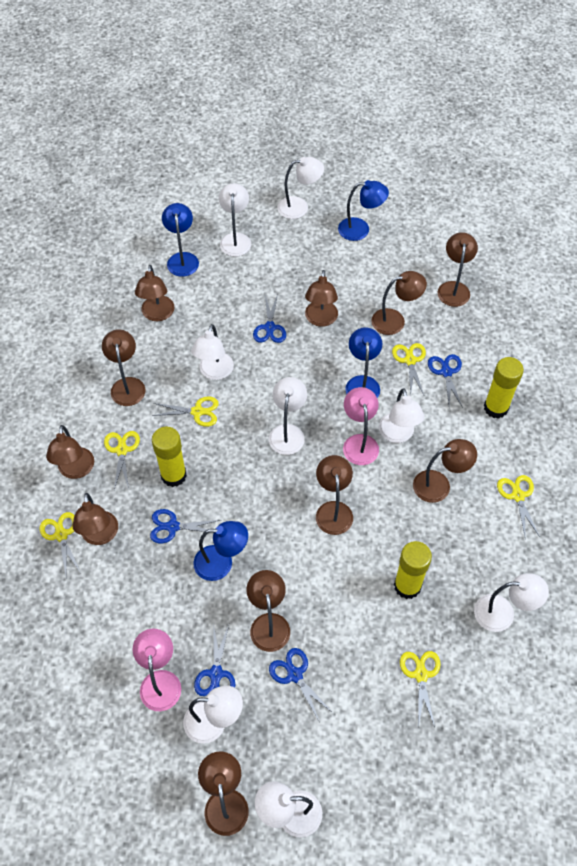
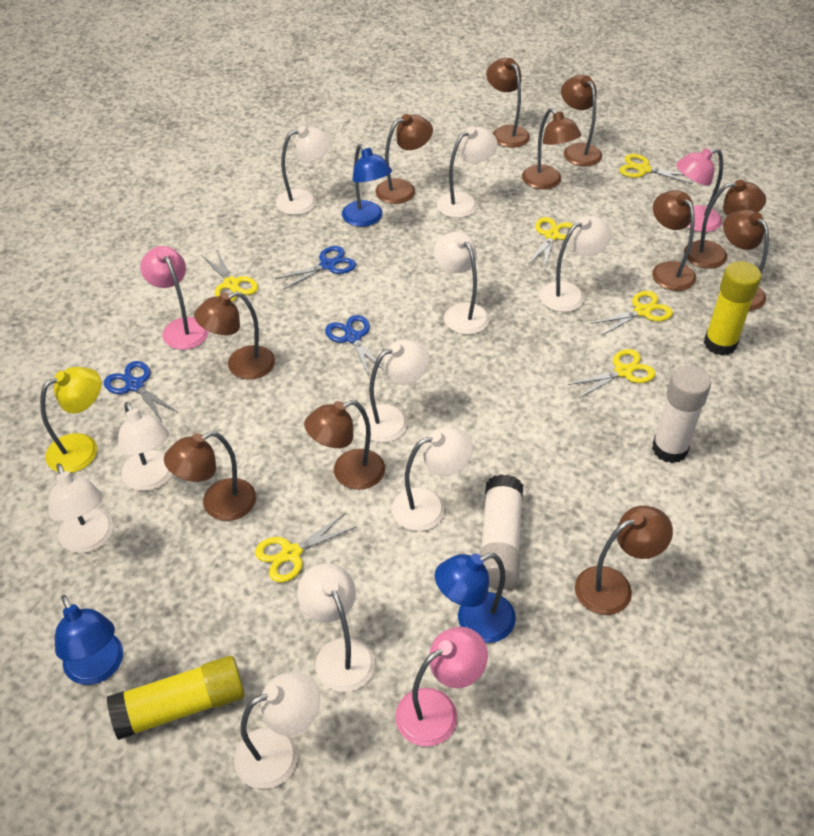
blue lamp: 4 -> 3
blue scissors: 5 -> 3
pink lamp: 2 -> 3
white glue stick: 0 -> 2
white lamp: 8 -> 10
yellow glue stick: 3 -> 2
yellow lamp: 0 -> 1

